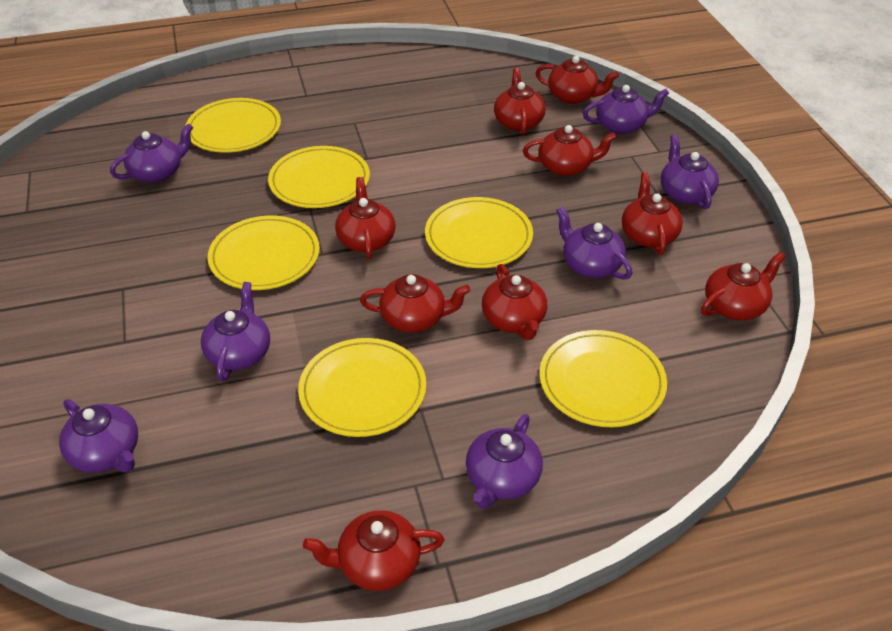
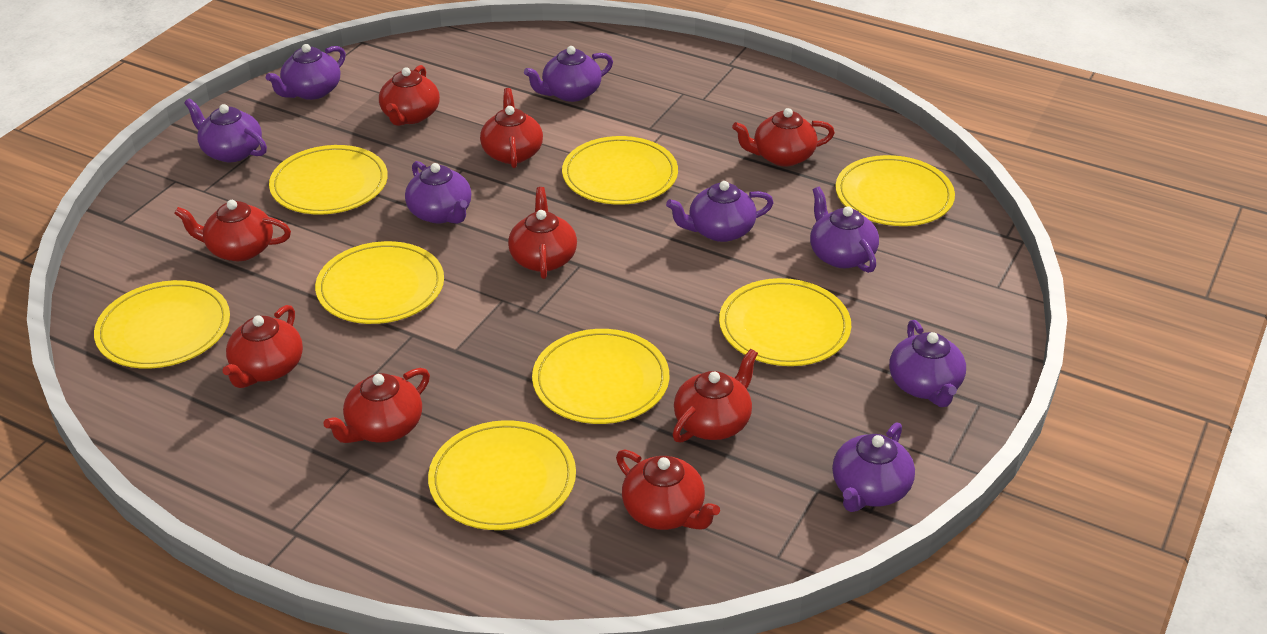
purple teapot: 7 -> 8
yellow plate: 6 -> 8

